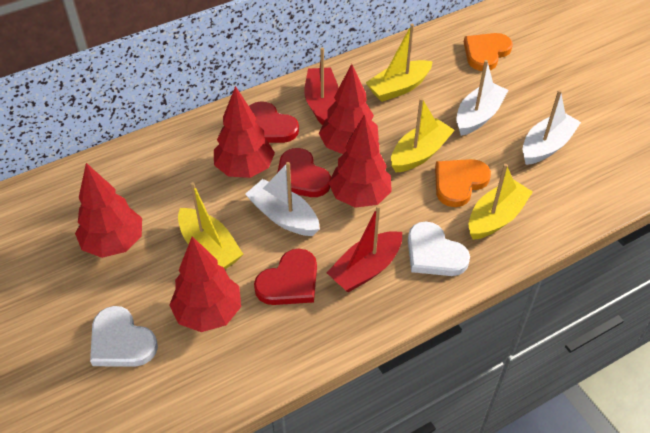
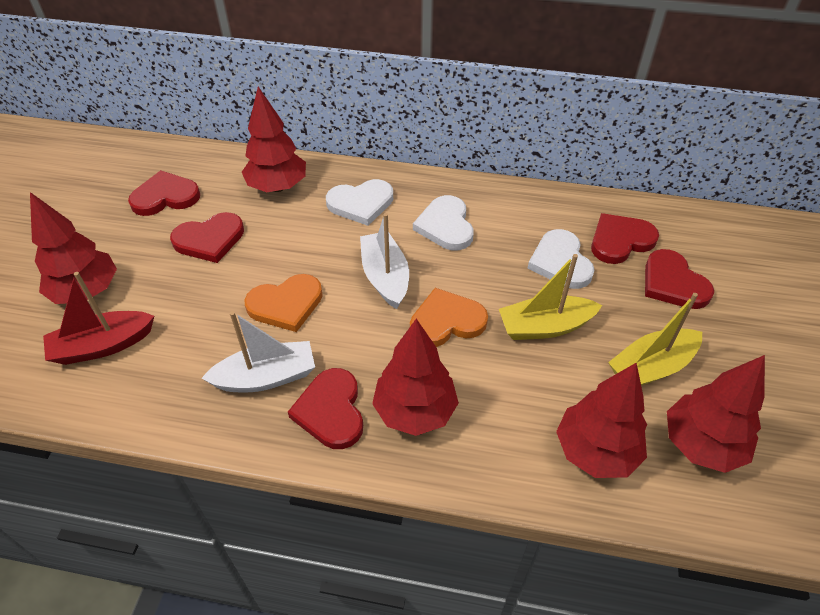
red boat: 2 -> 1
red heart: 3 -> 5
white boat: 3 -> 2
white heart: 2 -> 3
yellow boat: 4 -> 2

